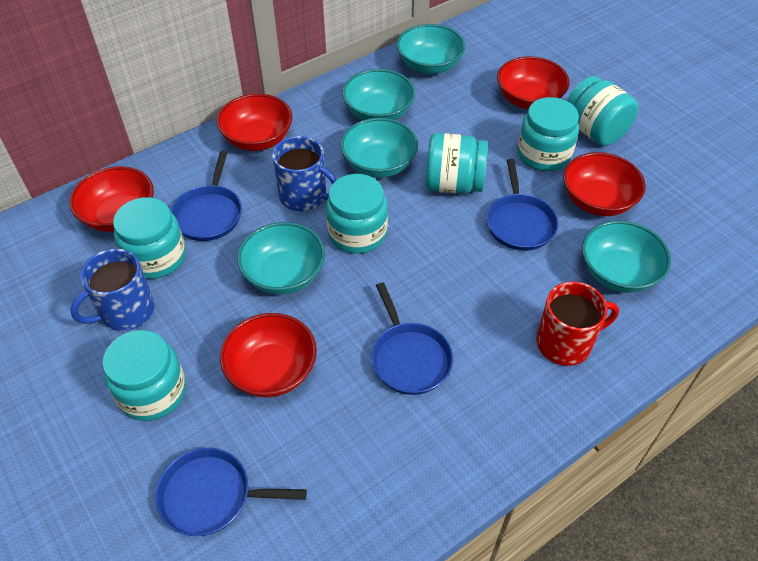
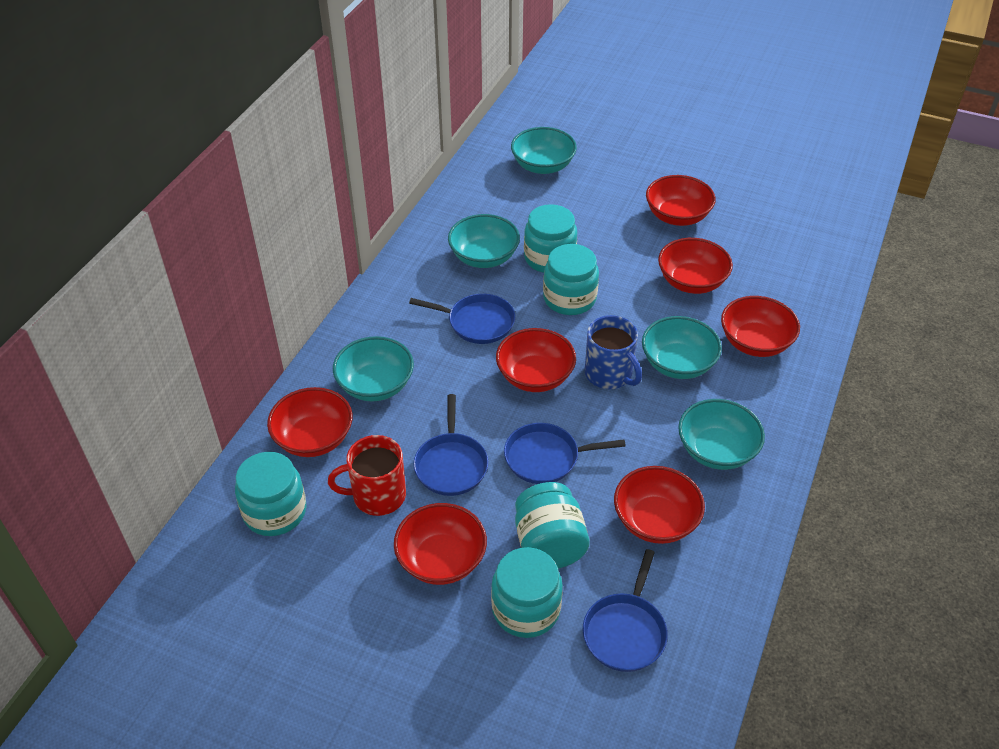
blue mug: 2 -> 1
red bowl: 5 -> 7
turquoise jar: 6 -> 5

